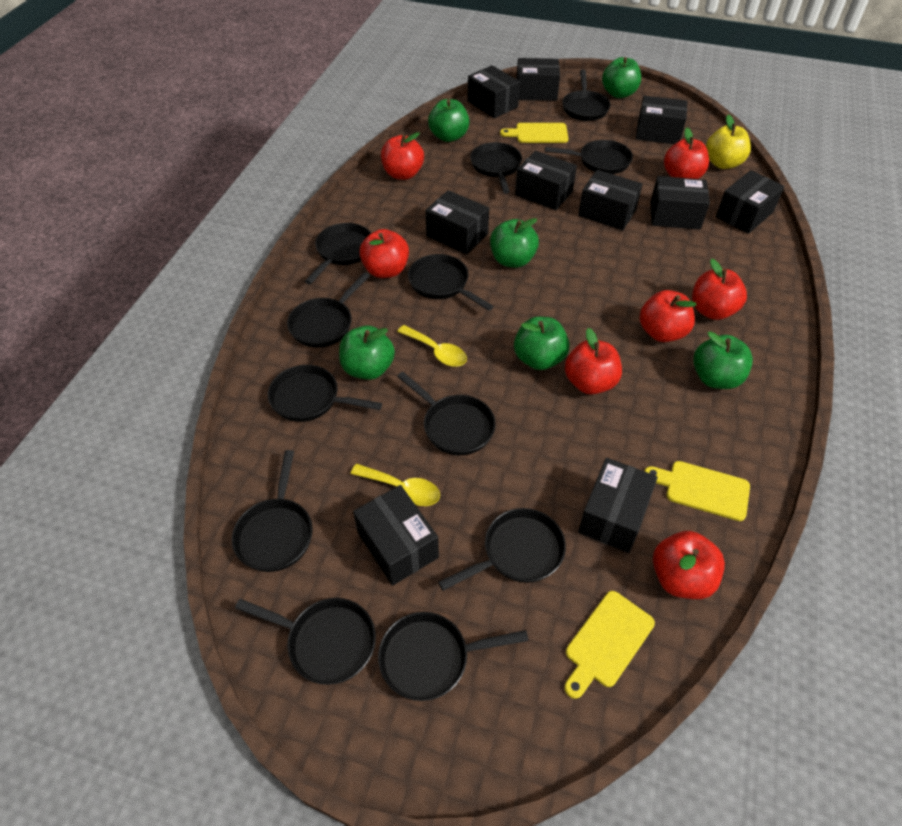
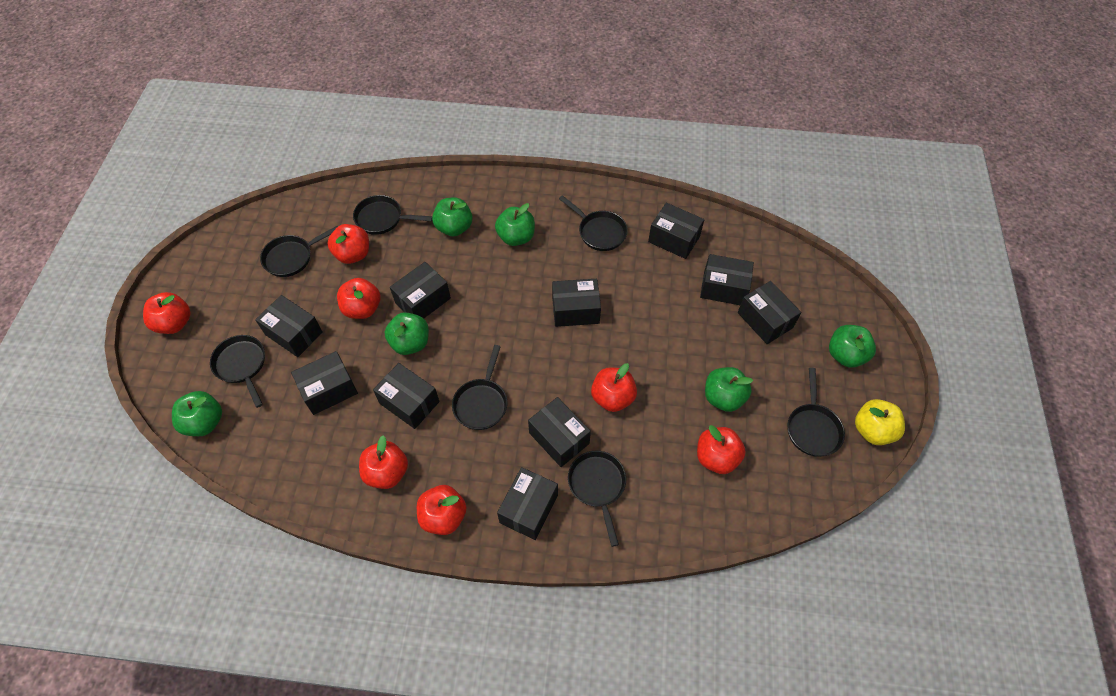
black pan: 12 -> 7
yellow cutting board: 3 -> 0
yellow spoon: 2 -> 0

